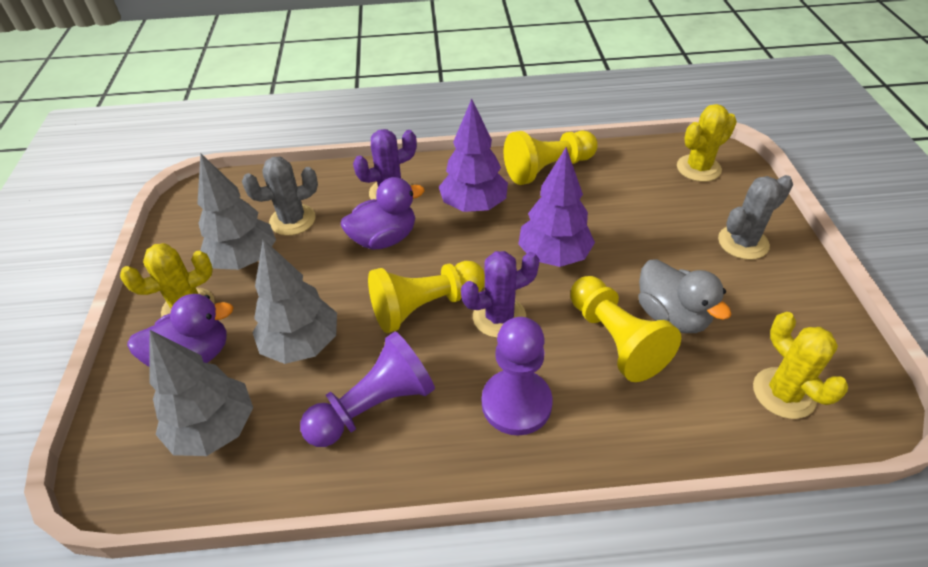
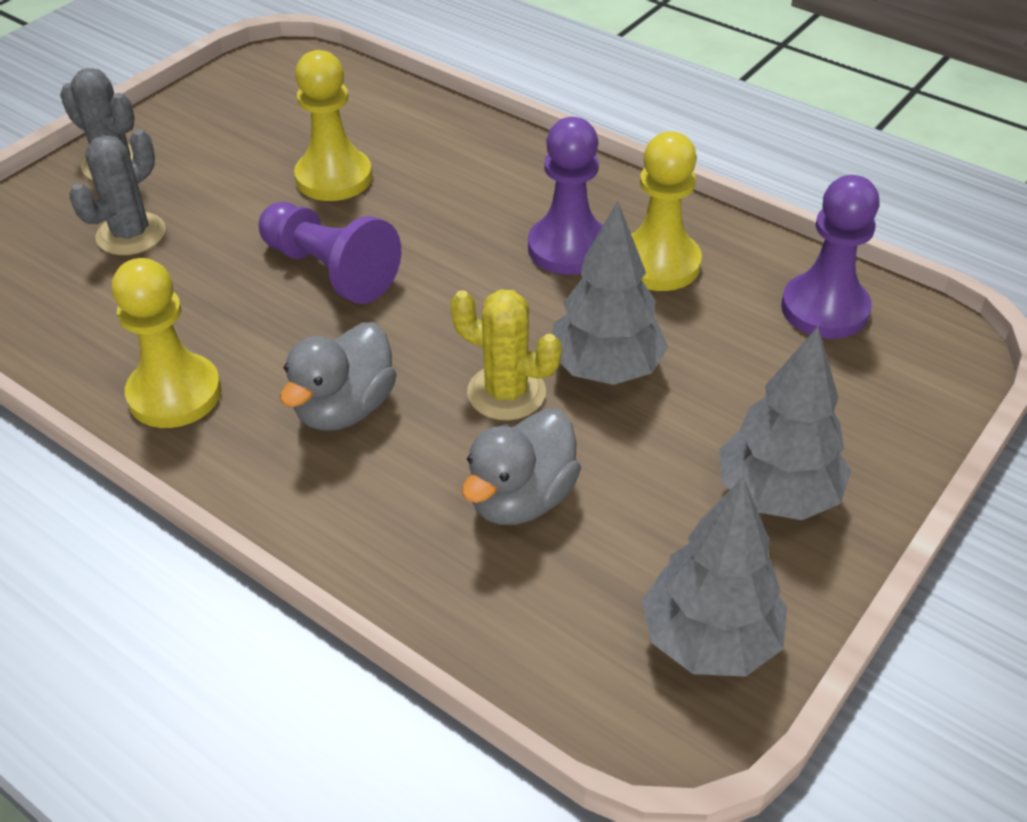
grey duck: 1 -> 2
purple cactus: 2 -> 0
purple duck: 2 -> 0
purple pawn: 2 -> 3
purple tree: 2 -> 0
yellow cactus: 3 -> 1

